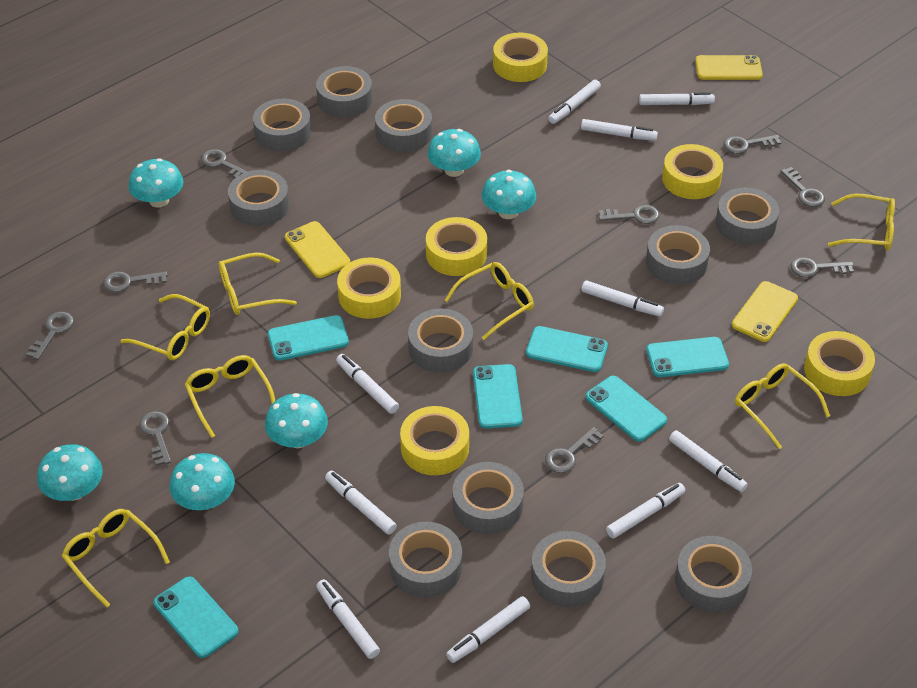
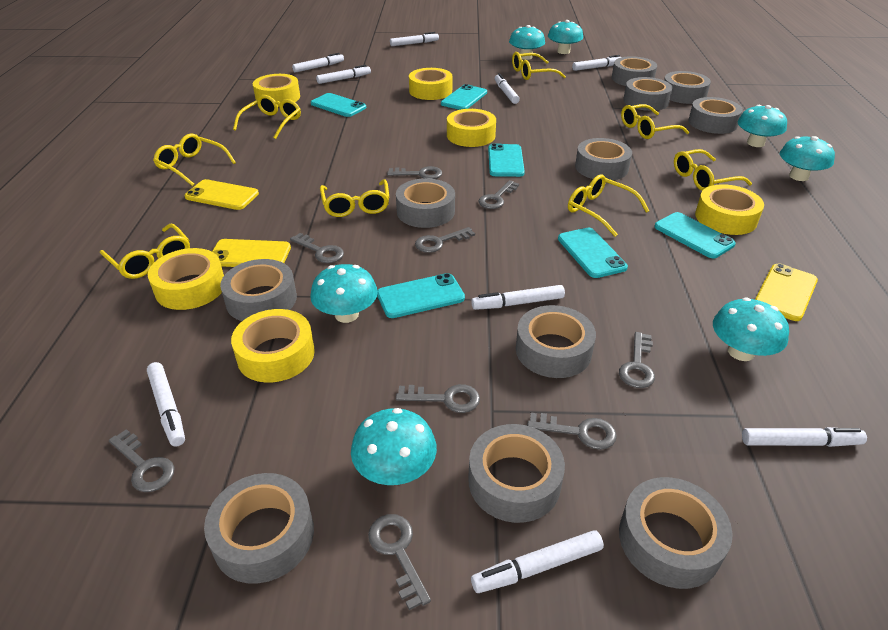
turquoise mushroom: 6 -> 7
white marker: 10 -> 9
yellow glasses: 7 -> 8

